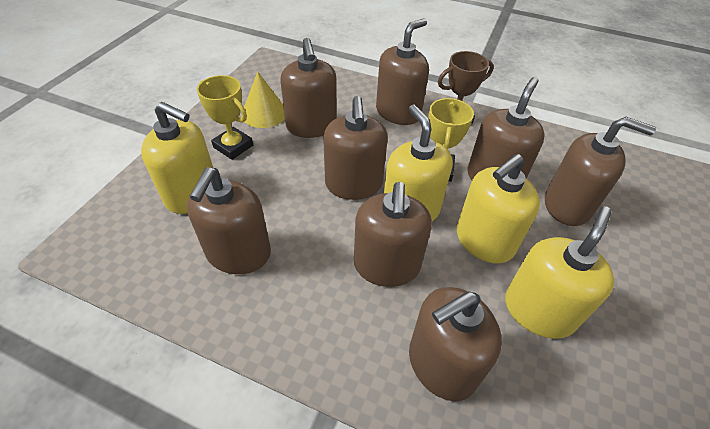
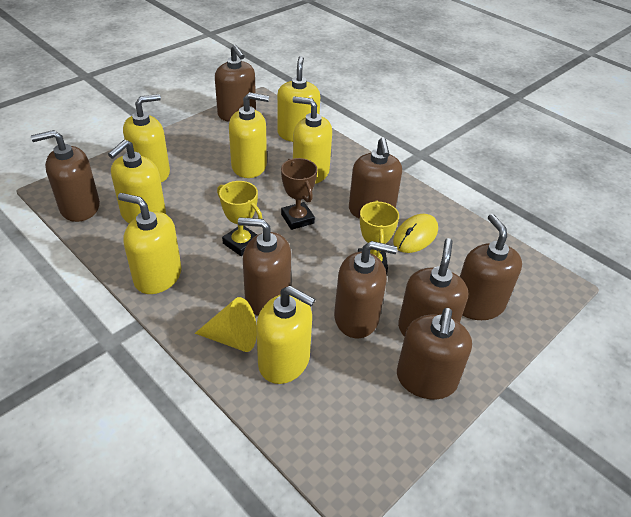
yellow mouse: 0 -> 1
yellow soap dispenser: 4 -> 7

